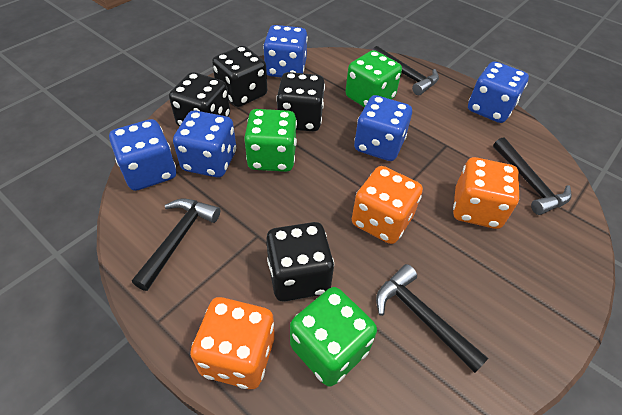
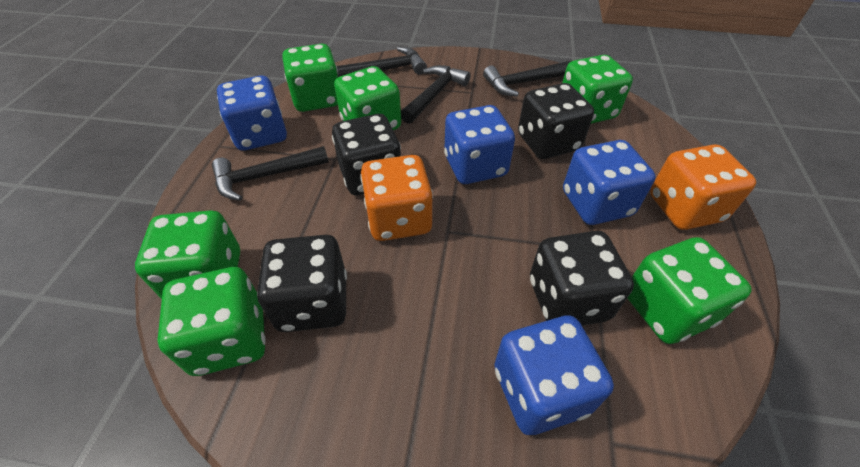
blue dice: 5 -> 4
green dice: 3 -> 6
orange dice: 3 -> 2

